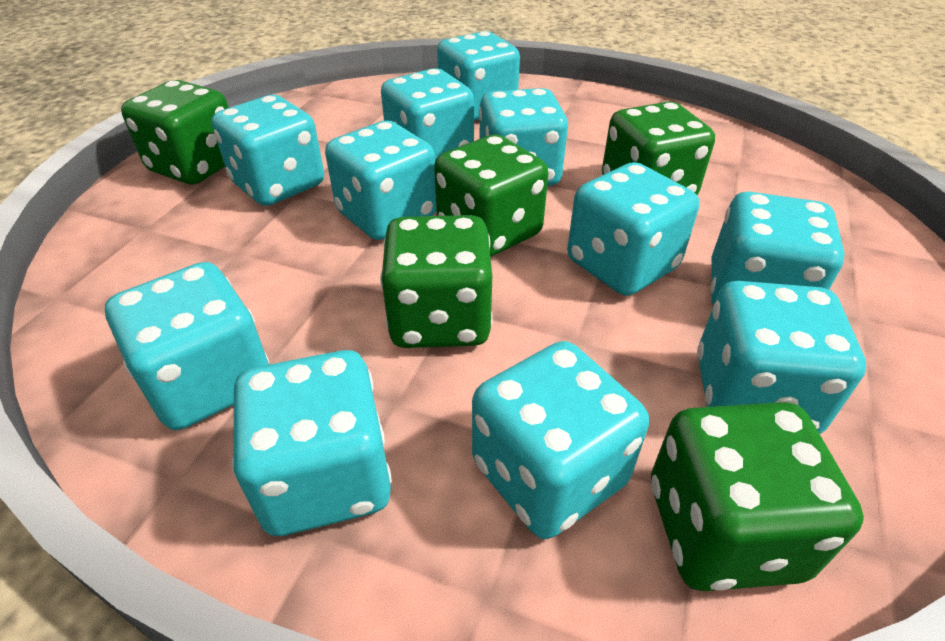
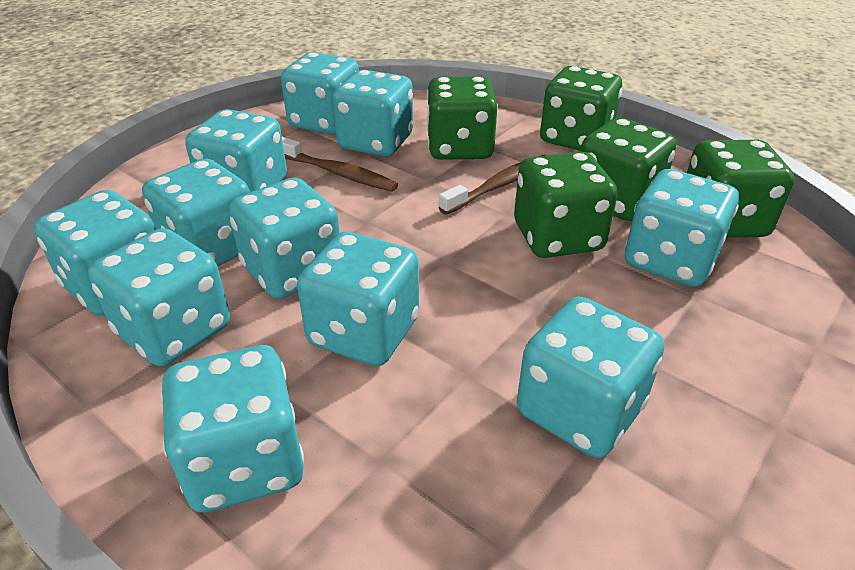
brown toothbrush: 0 -> 2

